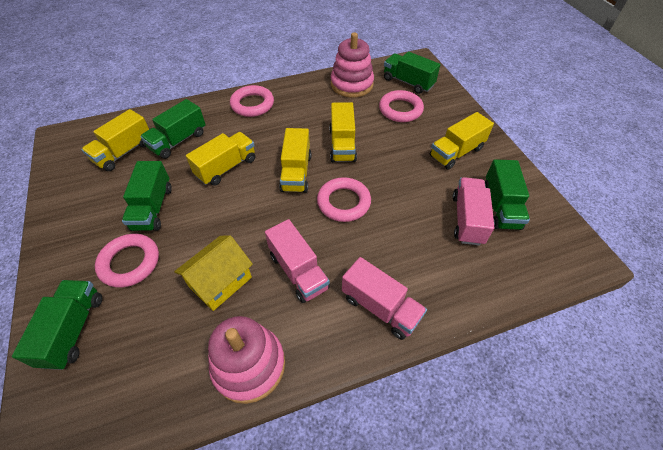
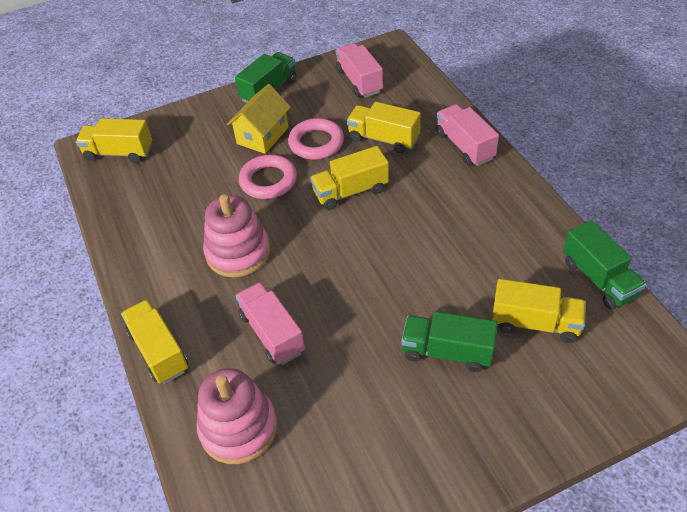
green truck: 5 -> 3
pink ring: 4 -> 2

